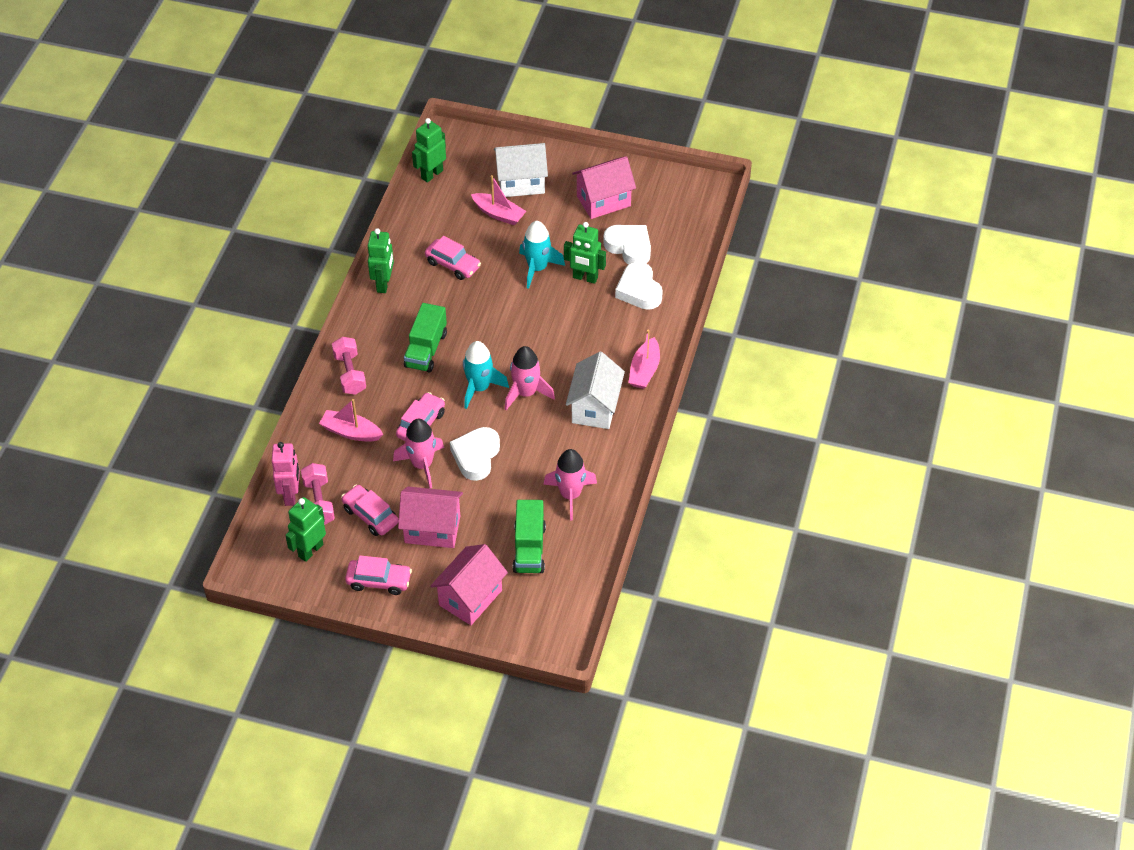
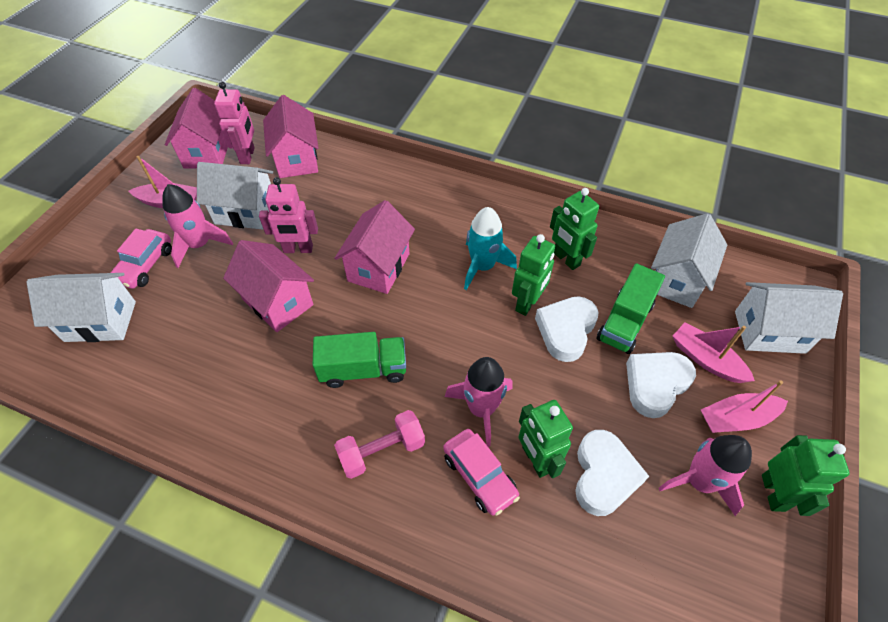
pink car: 4 -> 2
pink dumbbell: 2 -> 1
pink house: 3 -> 4
pink robot: 1 -> 2
turquoise rocket: 2 -> 1
white house: 2 -> 4

